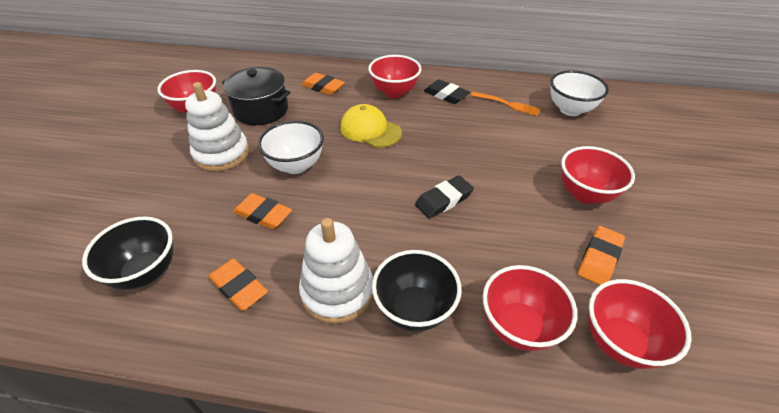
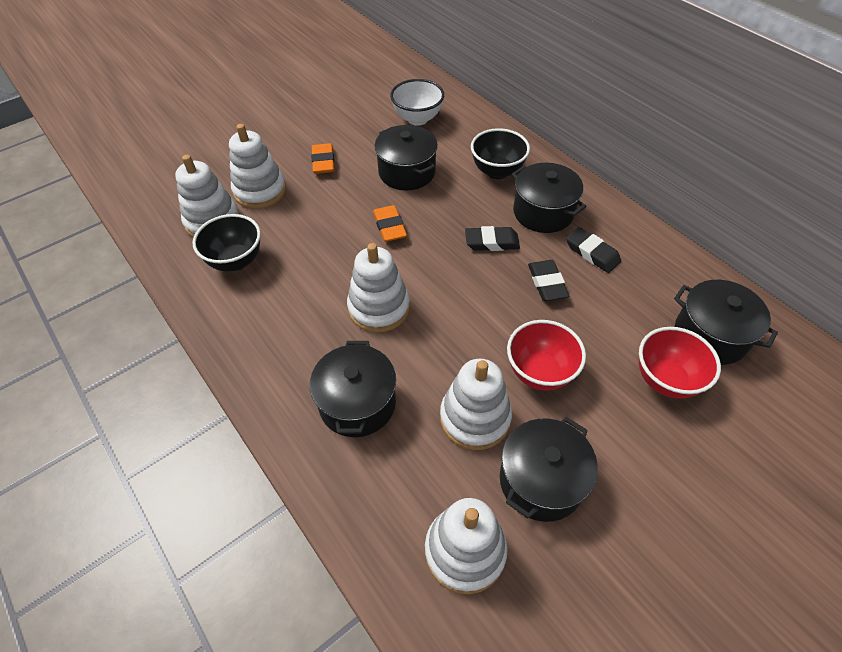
black eraser: 2 -> 3
black pot: 1 -> 5
orange eraser: 4 -> 2
orange fork: 1 -> 0
red bowl: 5 -> 2
white bowl: 2 -> 1
white stacking toy: 2 -> 5
yellow cap: 1 -> 0

